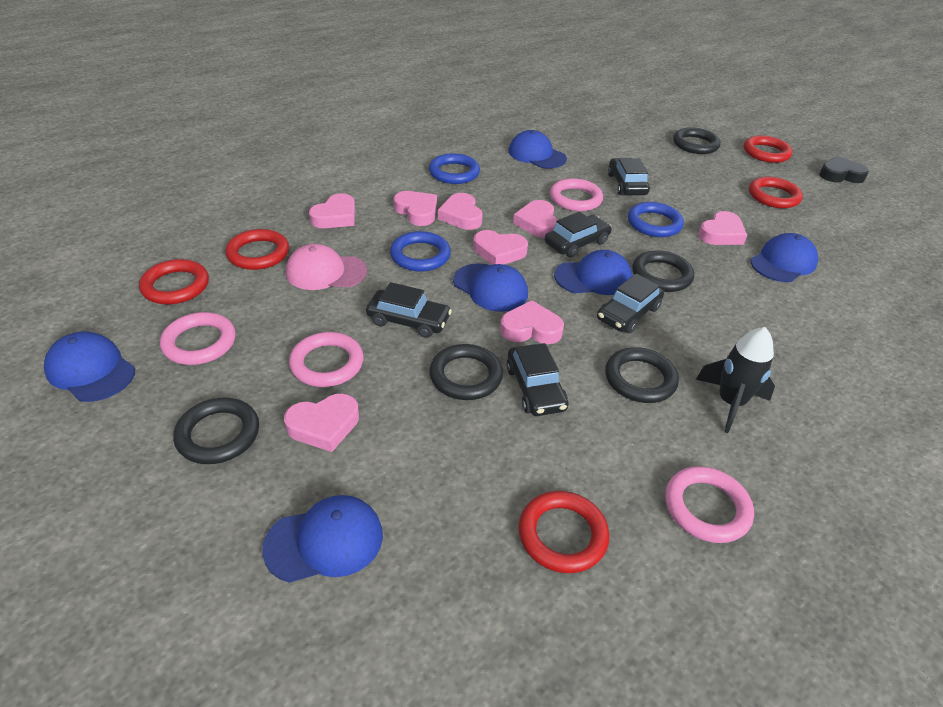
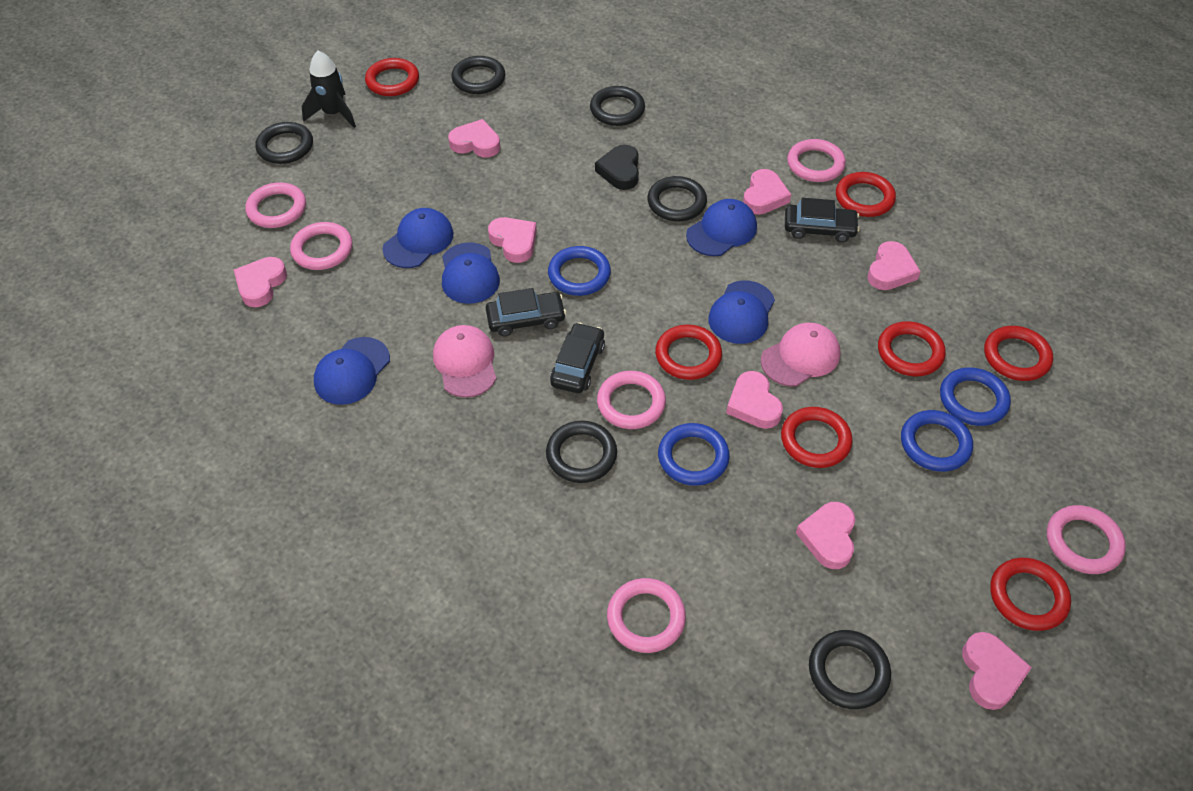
black car: 5 -> 3
black ring: 5 -> 6
blue cap: 6 -> 5
blue ring: 3 -> 4
pink cap: 1 -> 2
pink ring: 4 -> 6
red ring: 5 -> 7

